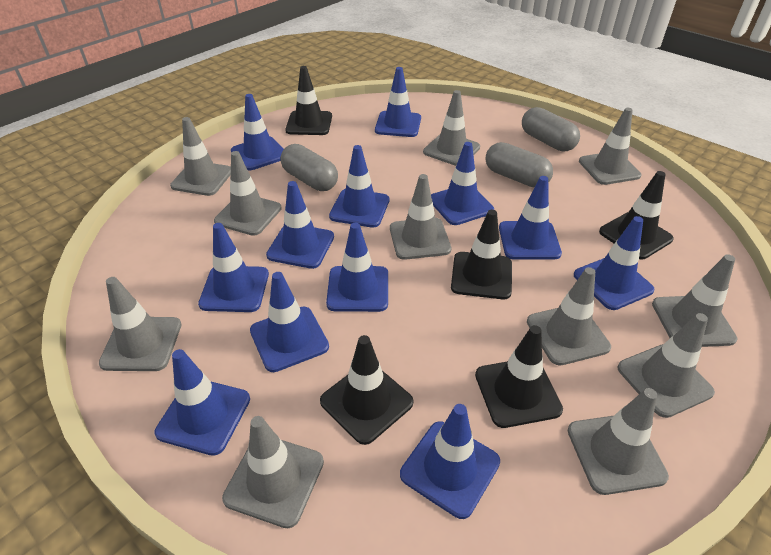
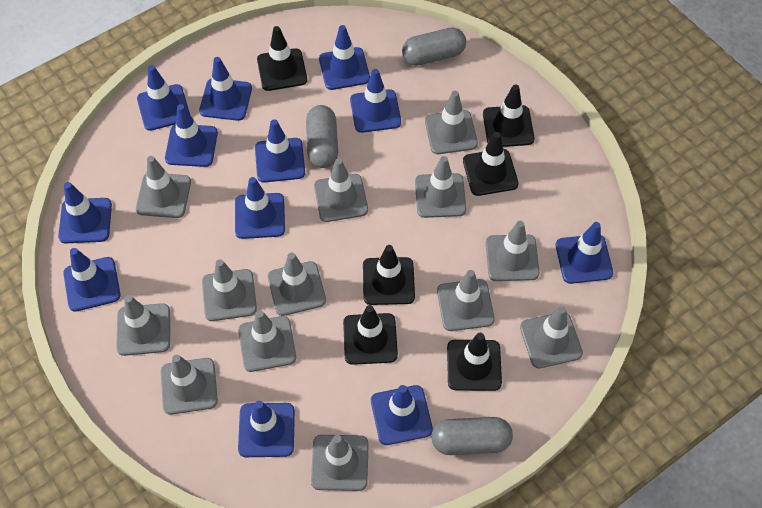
black traffic cone: 5 -> 6
grey traffic cone: 11 -> 13

